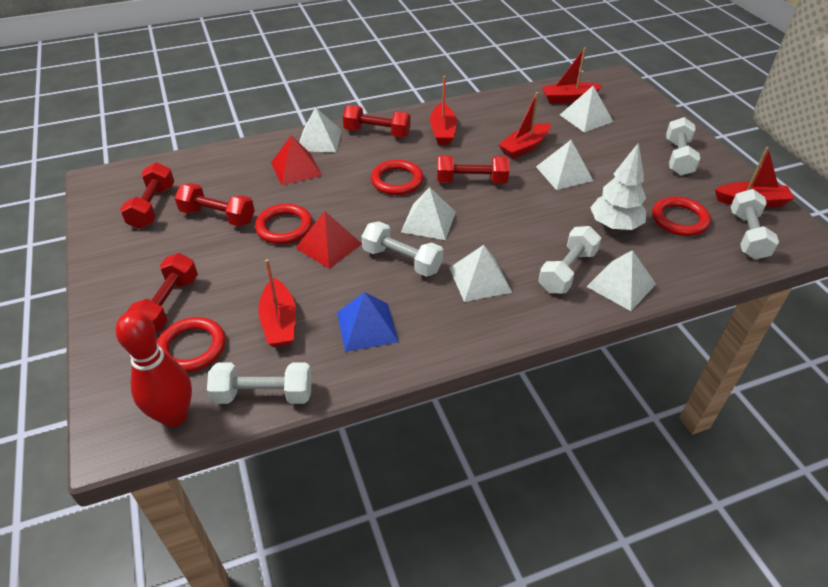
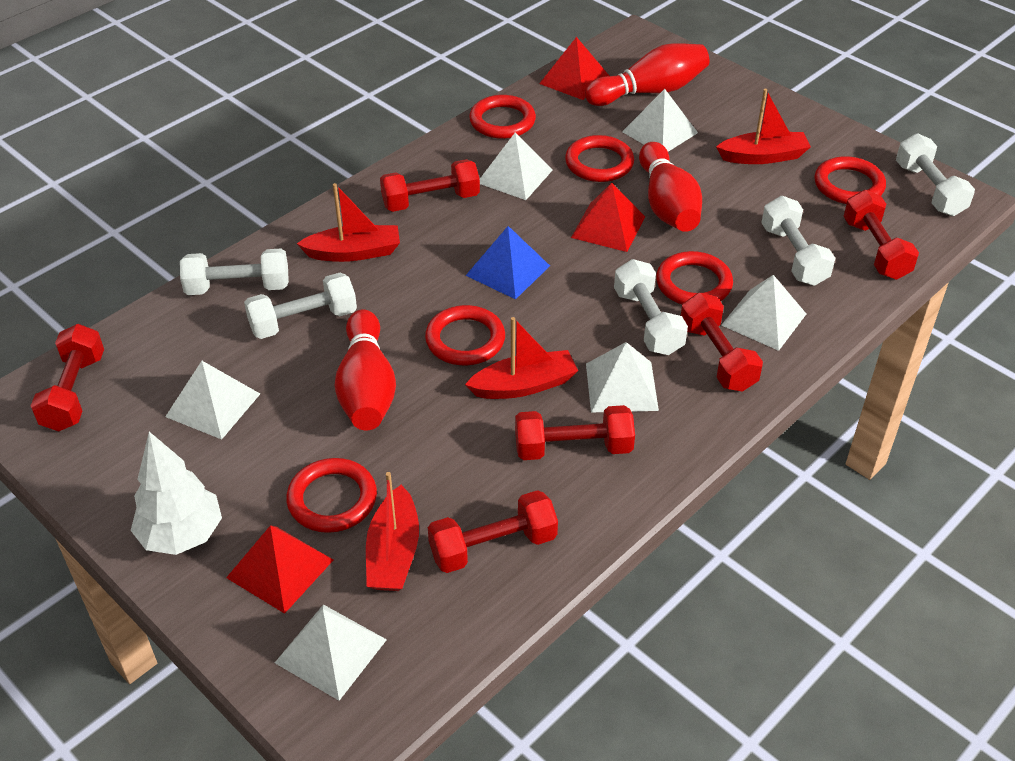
red boat: 5 -> 4
red bowling pin: 1 -> 3
red dumbbell: 5 -> 6
red pyramid: 2 -> 3
red ring: 4 -> 6

